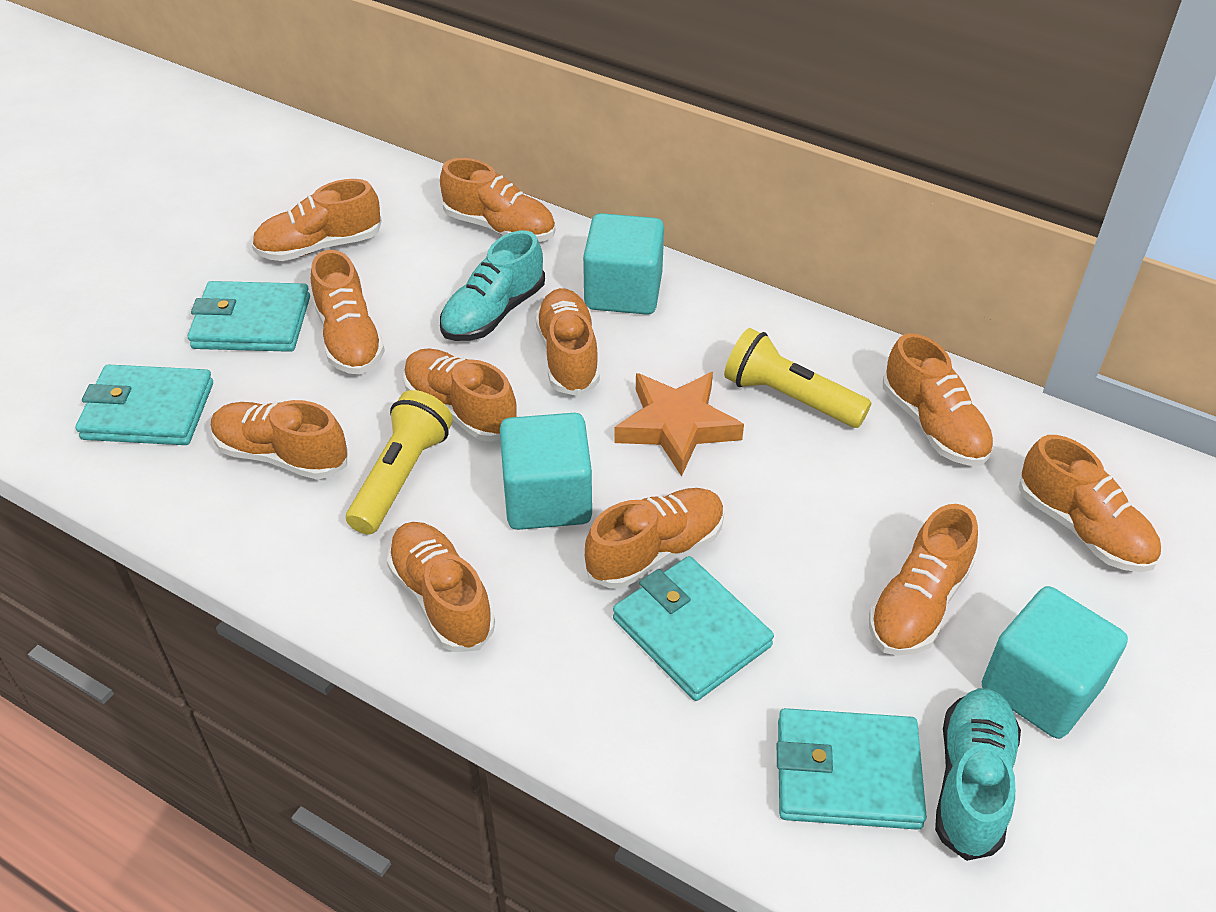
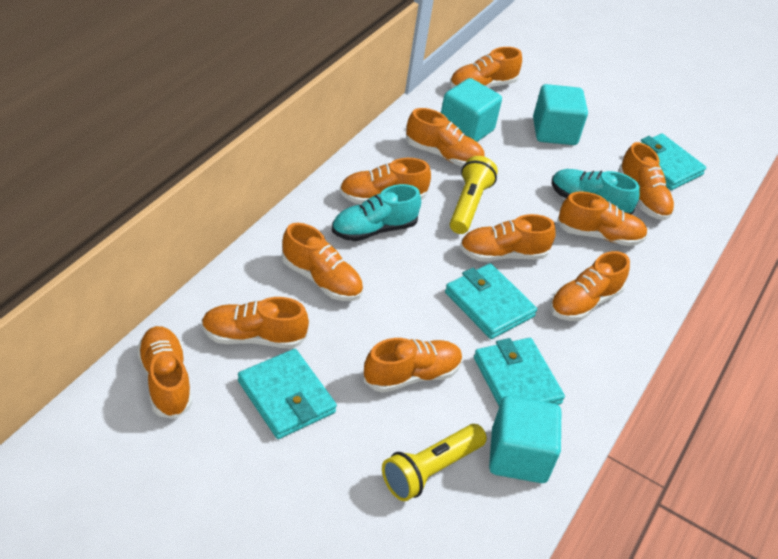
orange star: 1 -> 0

